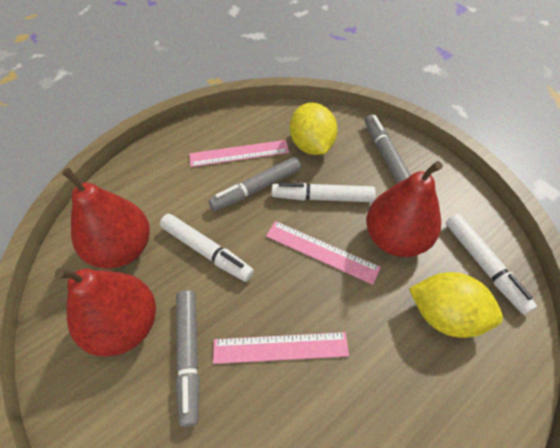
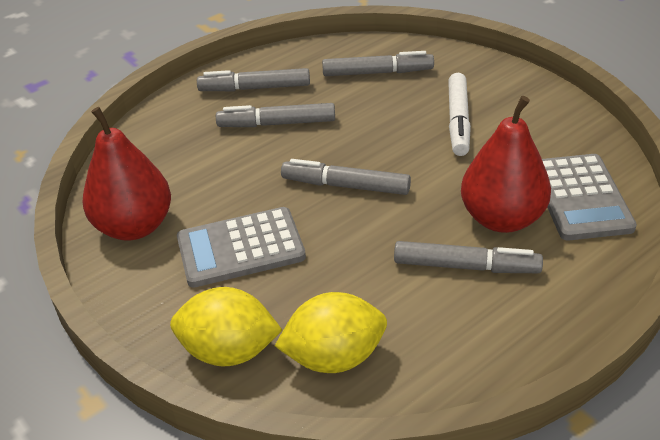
grey calculator: 0 -> 2
grey marker: 3 -> 5
pink ruler: 3 -> 0
red pear: 3 -> 2
white marker: 3 -> 1

